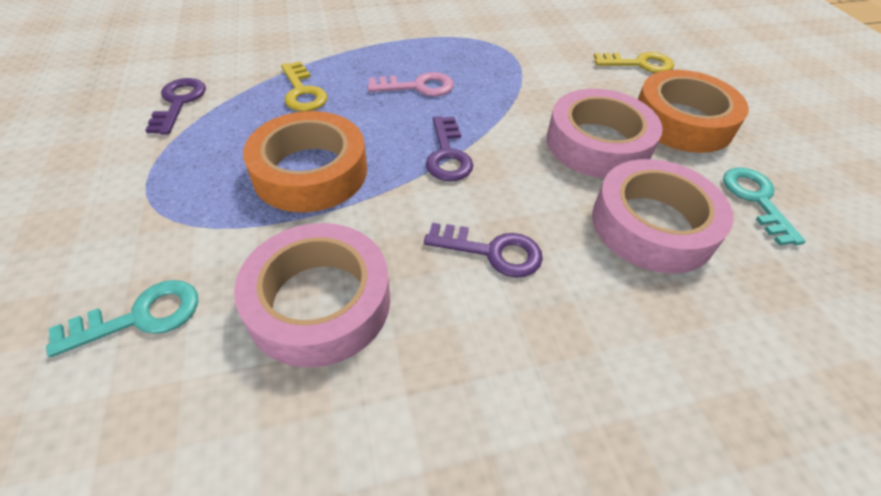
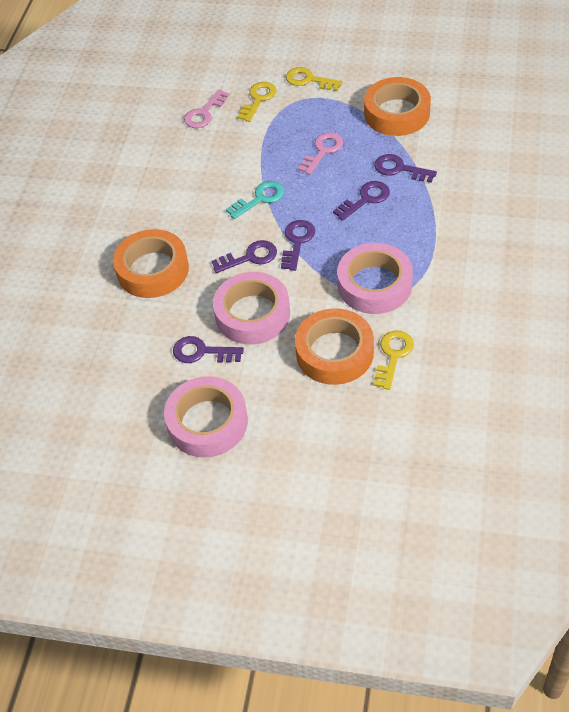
orange tape: 2 -> 3
pink key: 1 -> 2
purple key: 3 -> 5
turquoise key: 2 -> 1
yellow key: 2 -> 3

